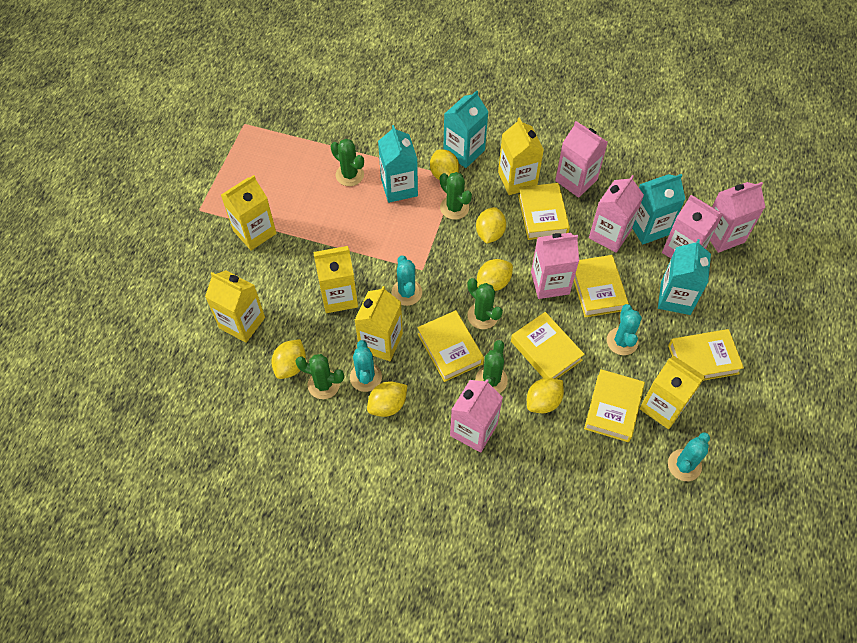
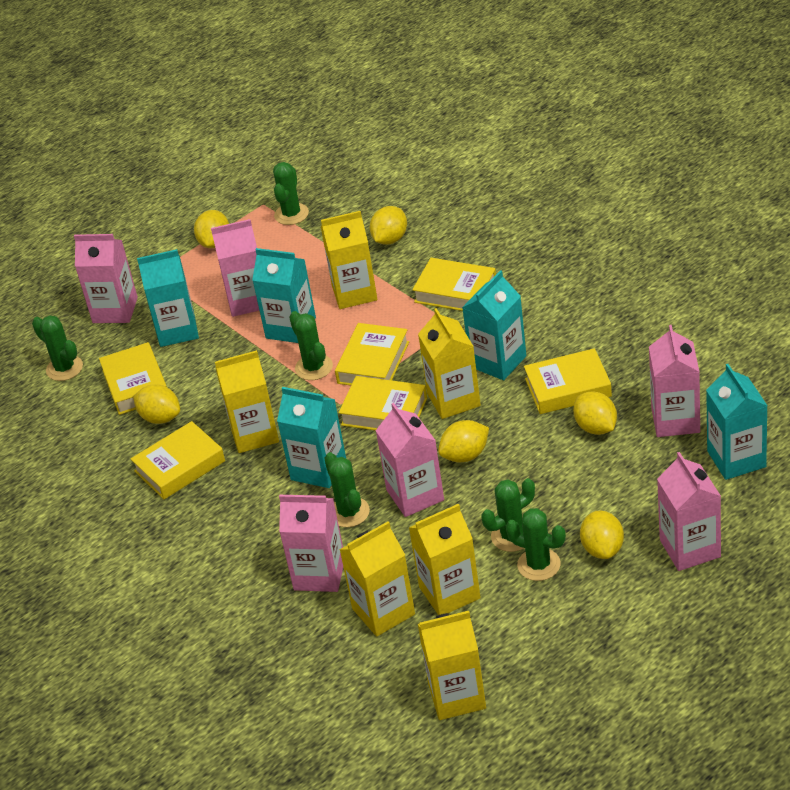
green cactus: 5 -> 6
turquoise cactus: 4 -> 0
turquoise carton: 4 -> 5

